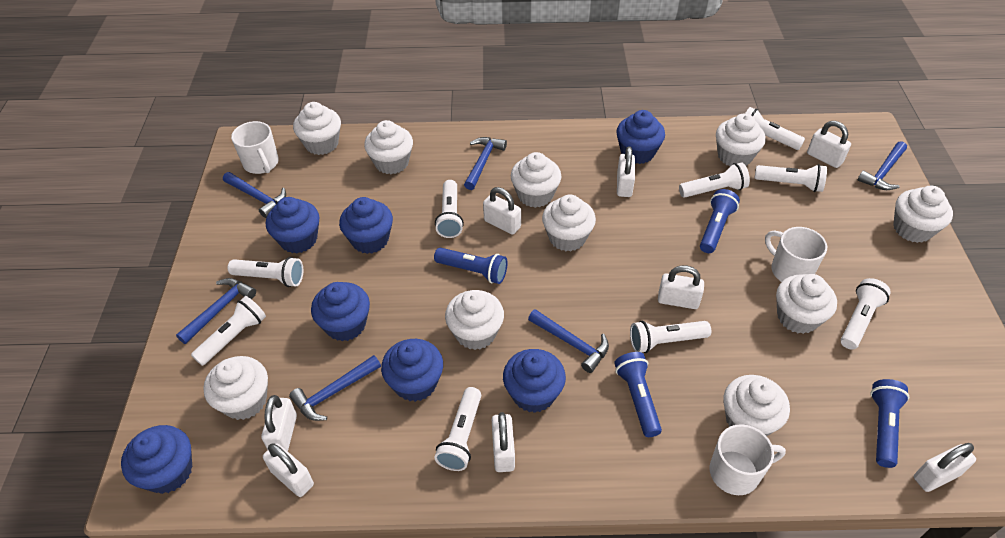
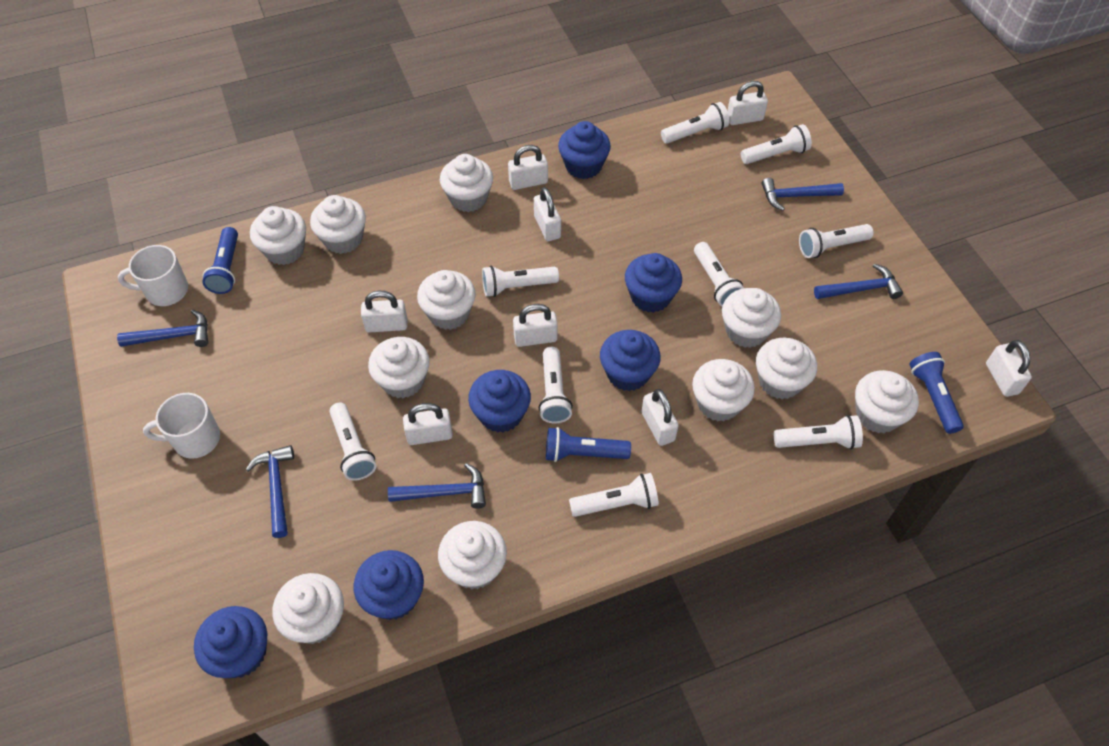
blue cupcake: 7 -> 6
blue flashlight: 4 -> 3
blue hammer: 6 -> 5
white cupcake: 10 -> 11
white mug: 3 -> 2

